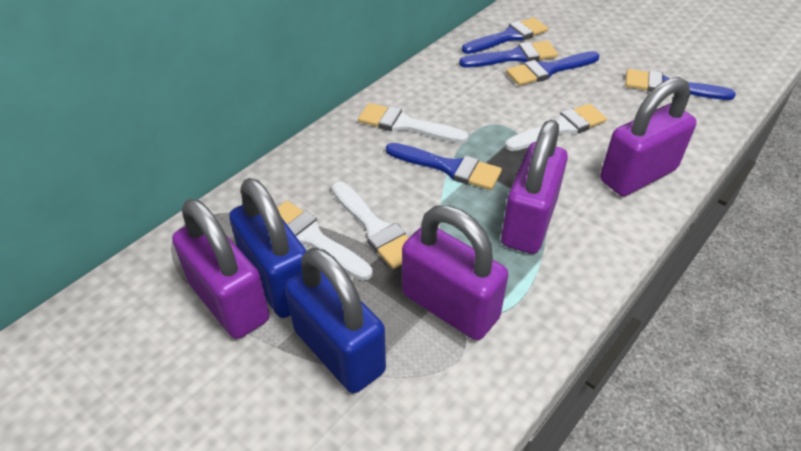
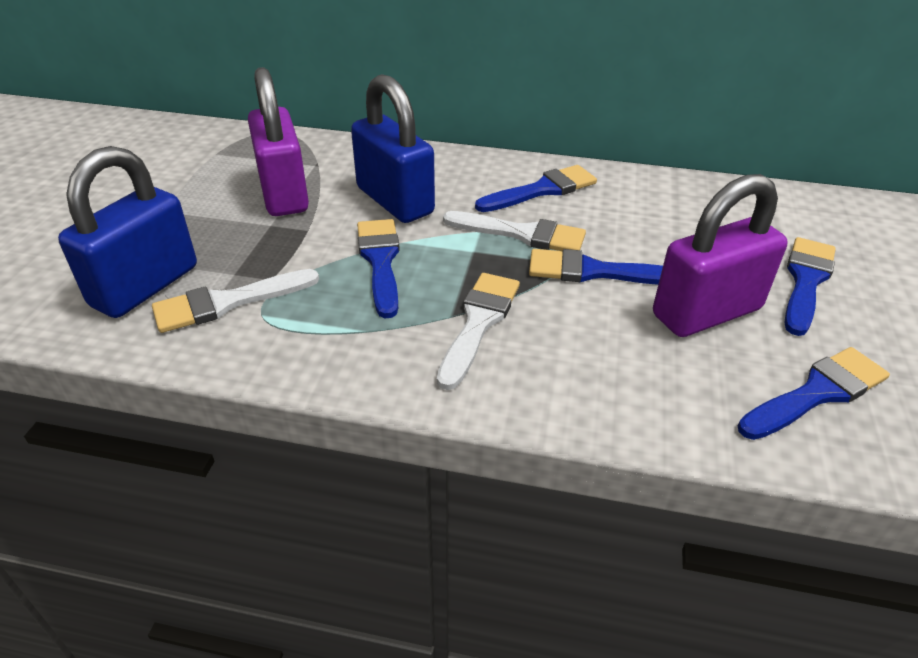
purple padlock: 4 -> 2
white brush: 4 -> 3

